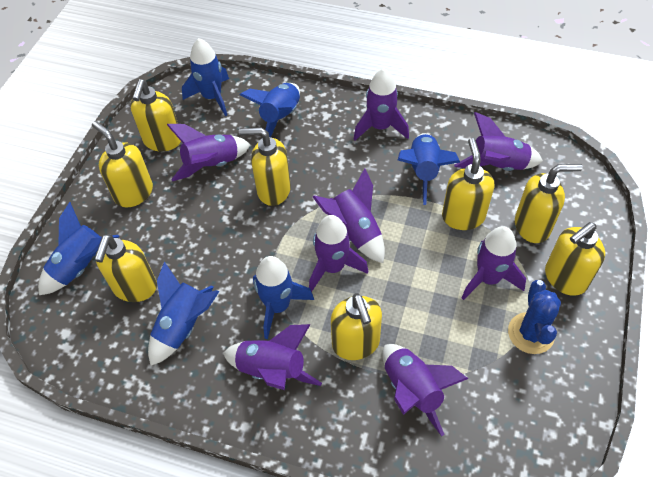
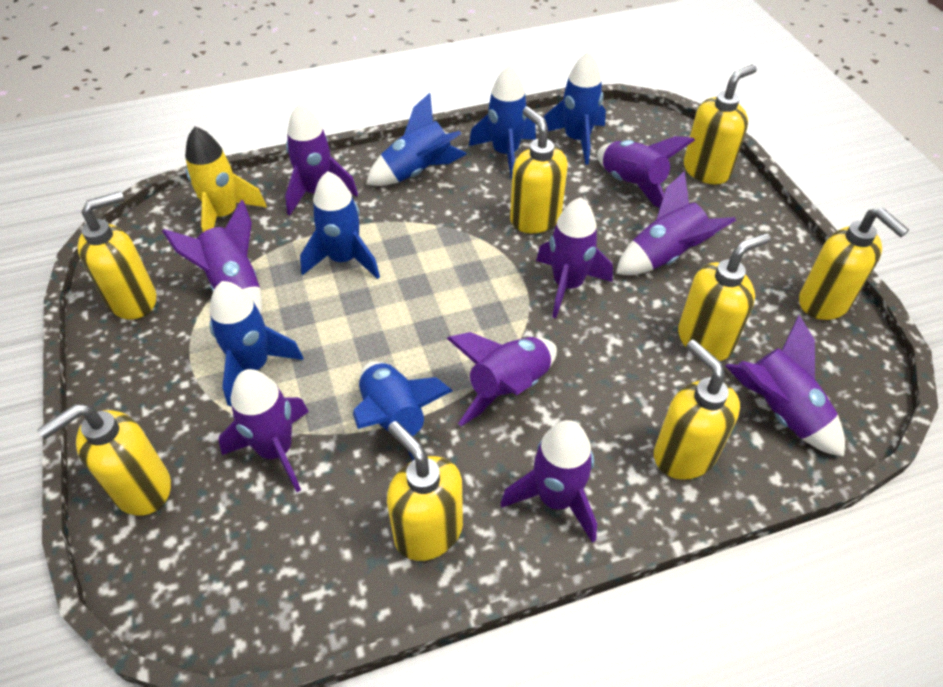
blue cactus: 1 -> 0
purple rocket: 8 -> 9
yellow rocket: 0 -> 1

